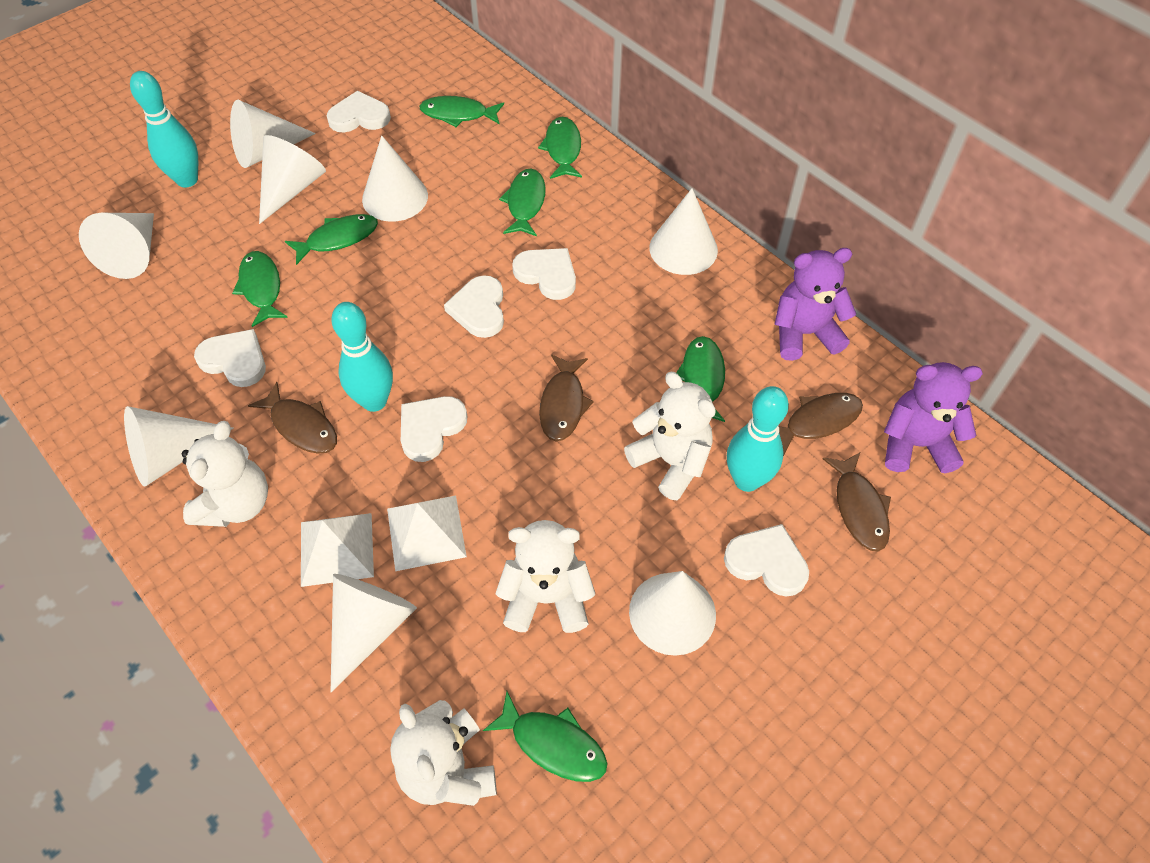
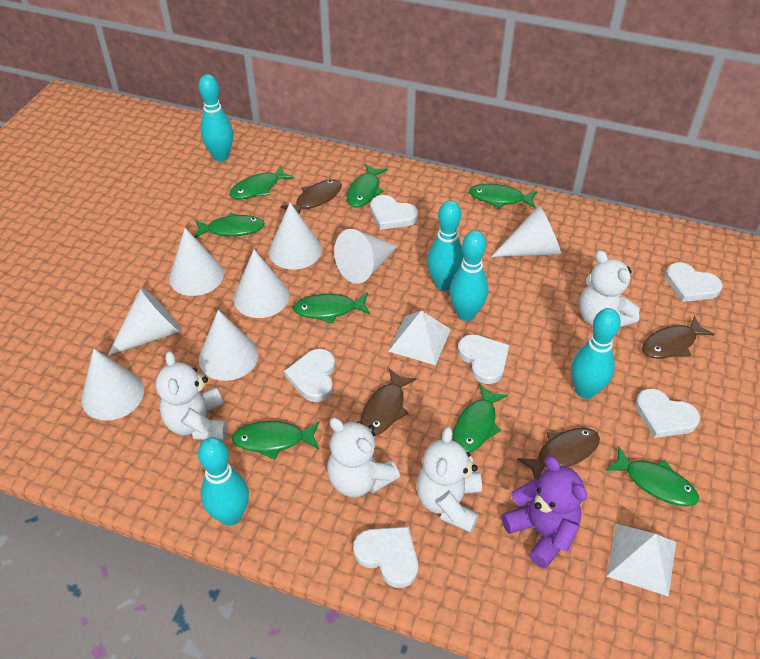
green fish: 7 -> 8
purple teddy bear: 2 -> 1
turquoise bowling pin: 3 -> 5

